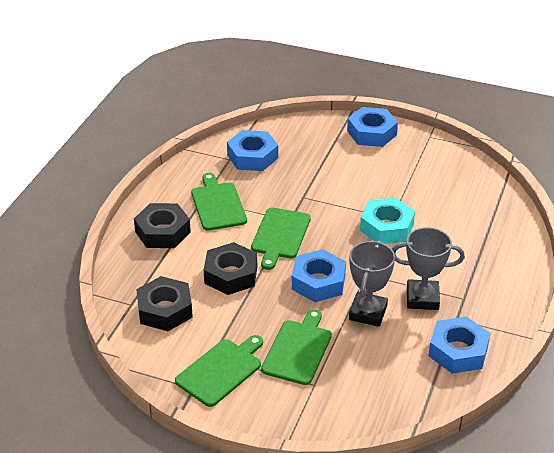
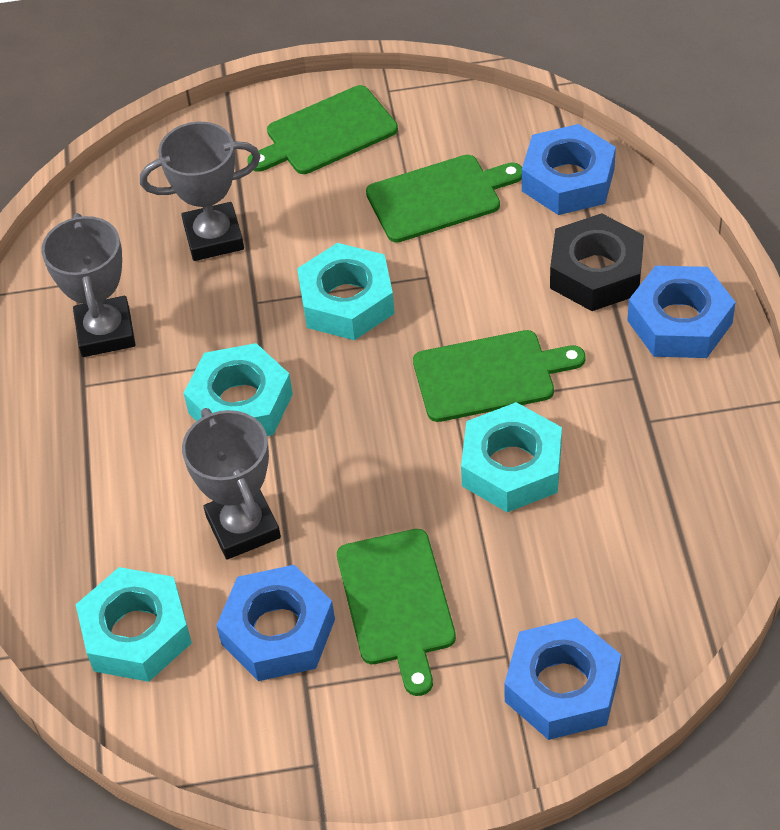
black nut: 3 -> 1
grey trophy: 2 -> 3
turquoise nut: 1 -> 4

